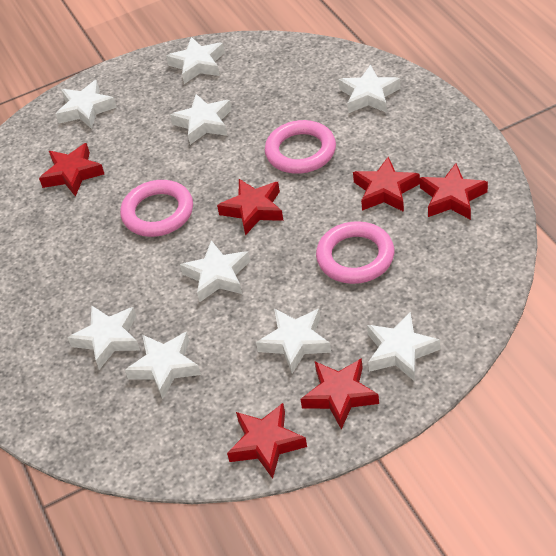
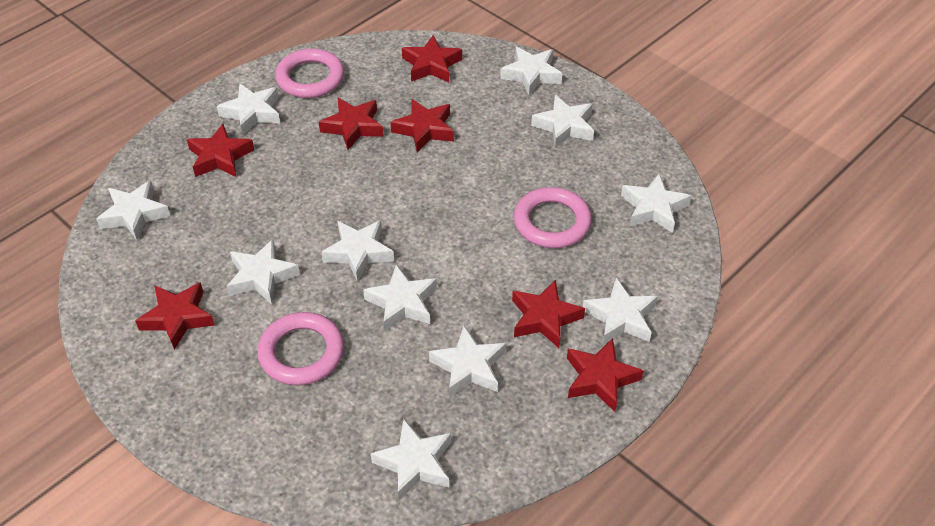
red star: 6 -> 7
white star: 9 -> 11

